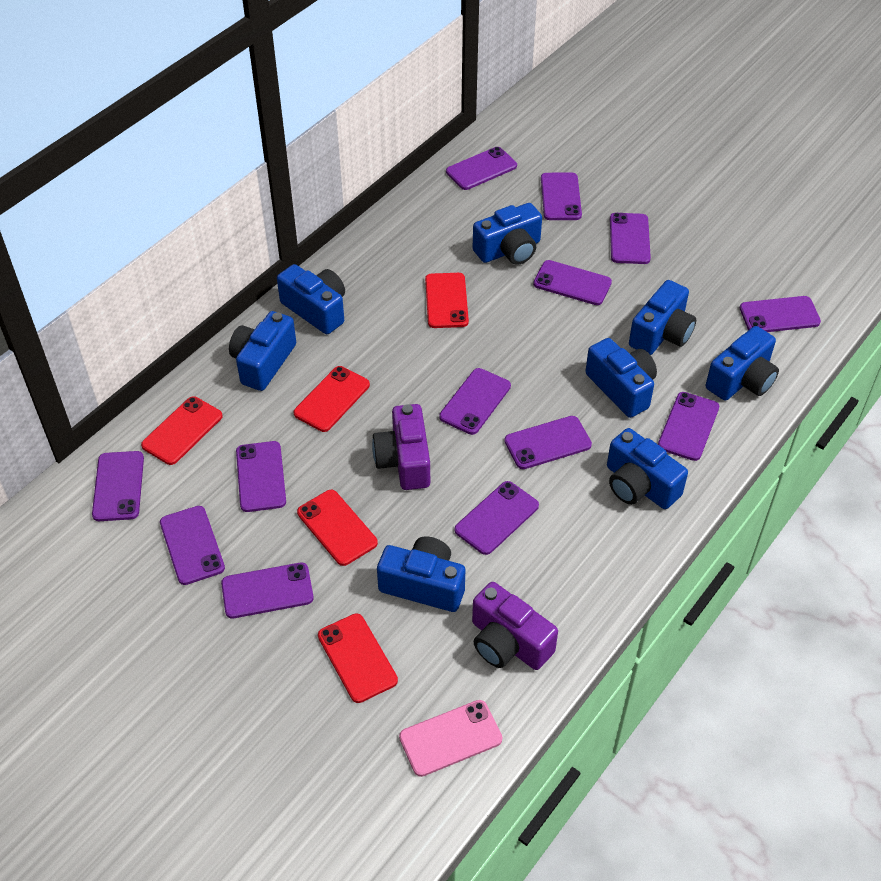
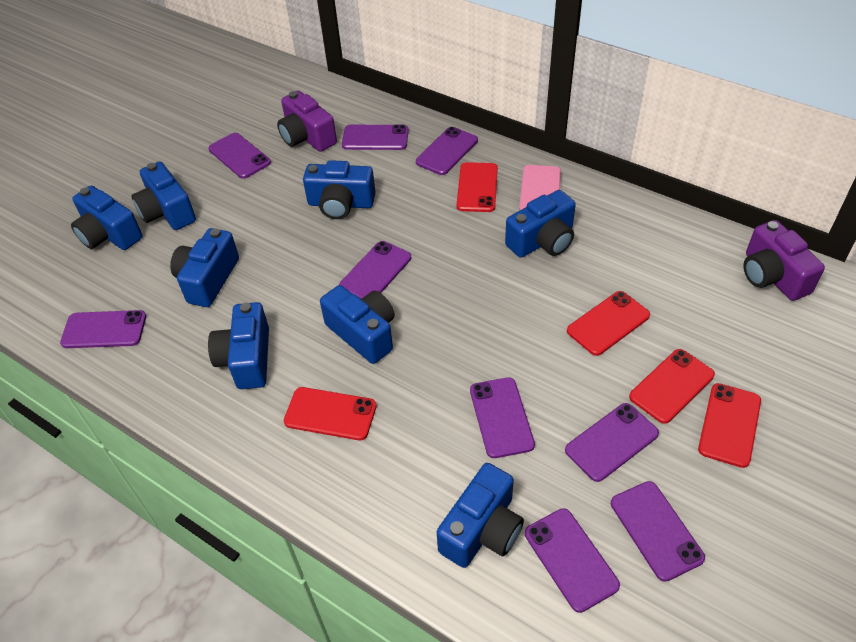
purple phone: 13 -> 9

